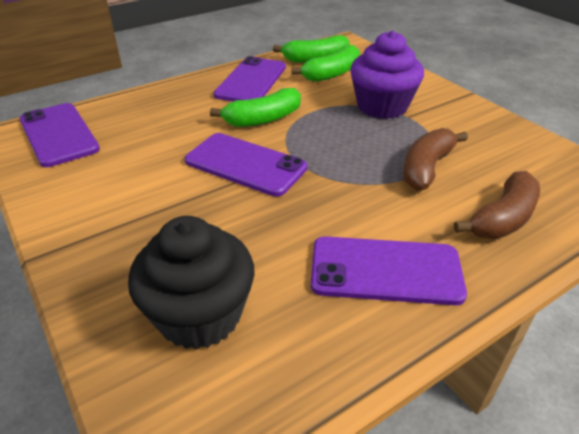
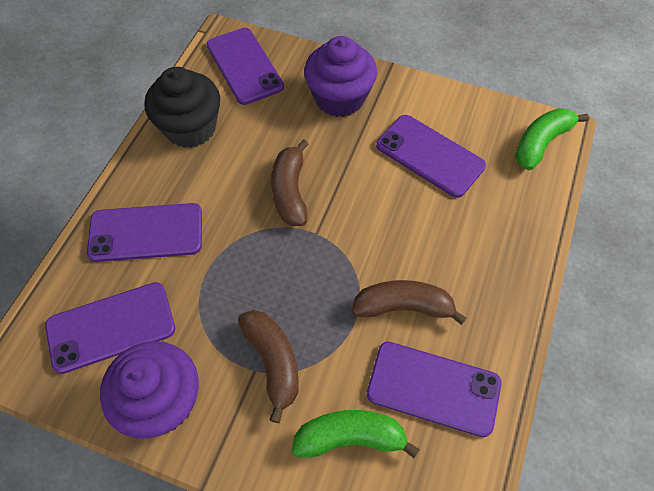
brown banana: 2 -> 3
green banana: 3 -> 2
purple cupcake: 1 -> 2
purple phone: 4 -> 5

